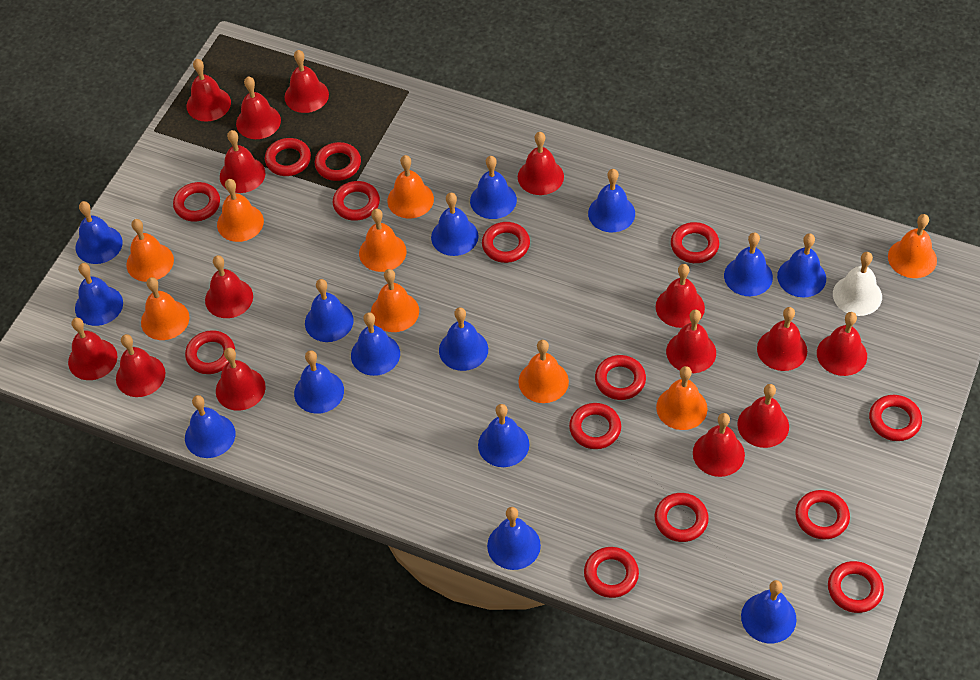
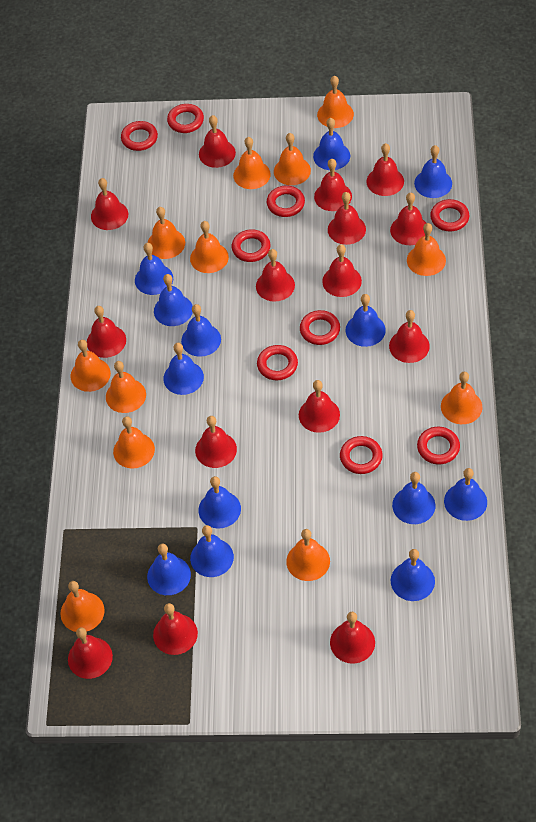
blue bell: 15 -> 13
orange bell: 9 -> 12
red ring: 14 -> 9
white bell: 1 -> 0

